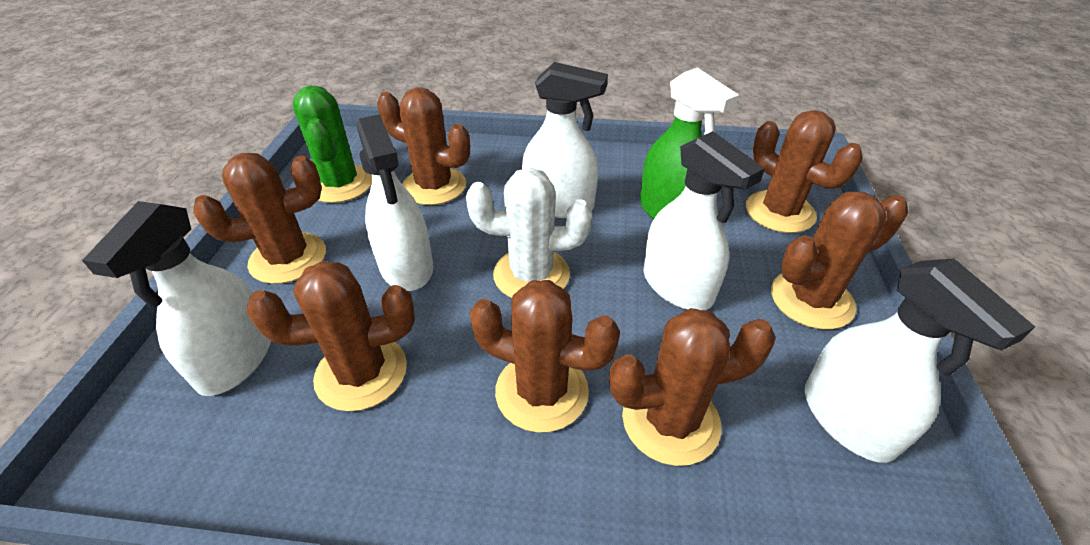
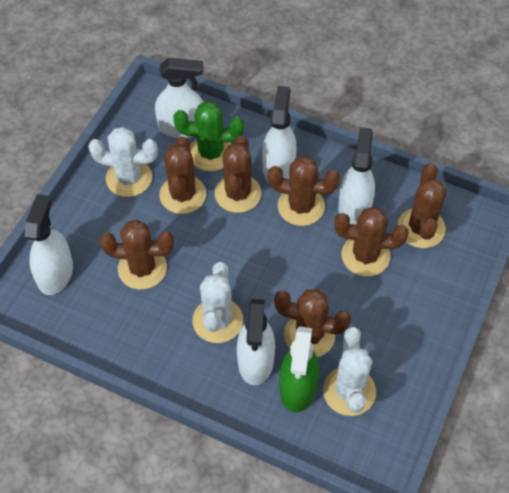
white cactus: 1 -> 3

